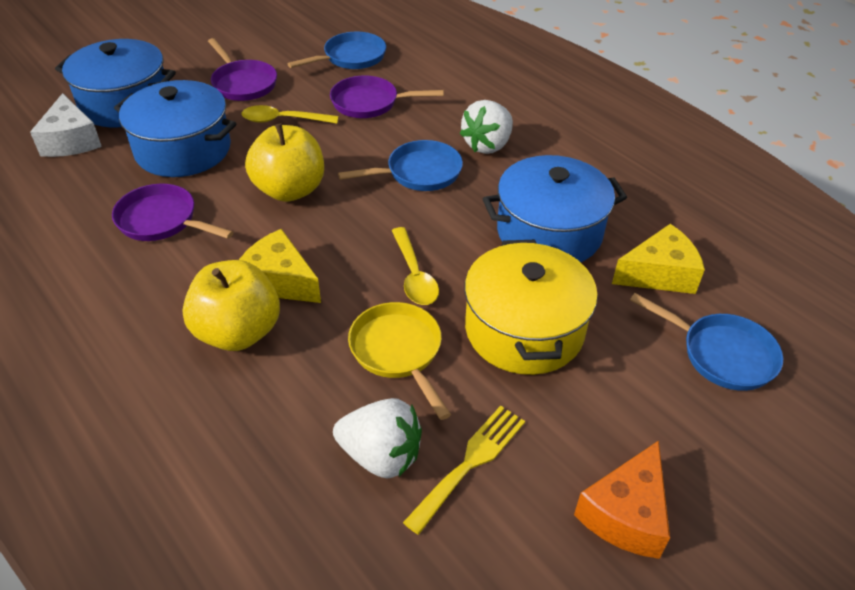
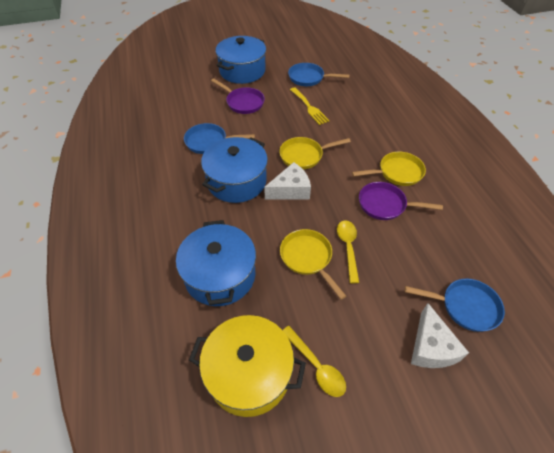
orange cheese: 1 -> 0
purple pan: 3 -> 2
white cheese: 1 -> 2
white strawberry: 2 -> 0
yellow apple: 2 -> 0
yellow cheese: 2 -> 0
yellow pan: 1 -> 3

